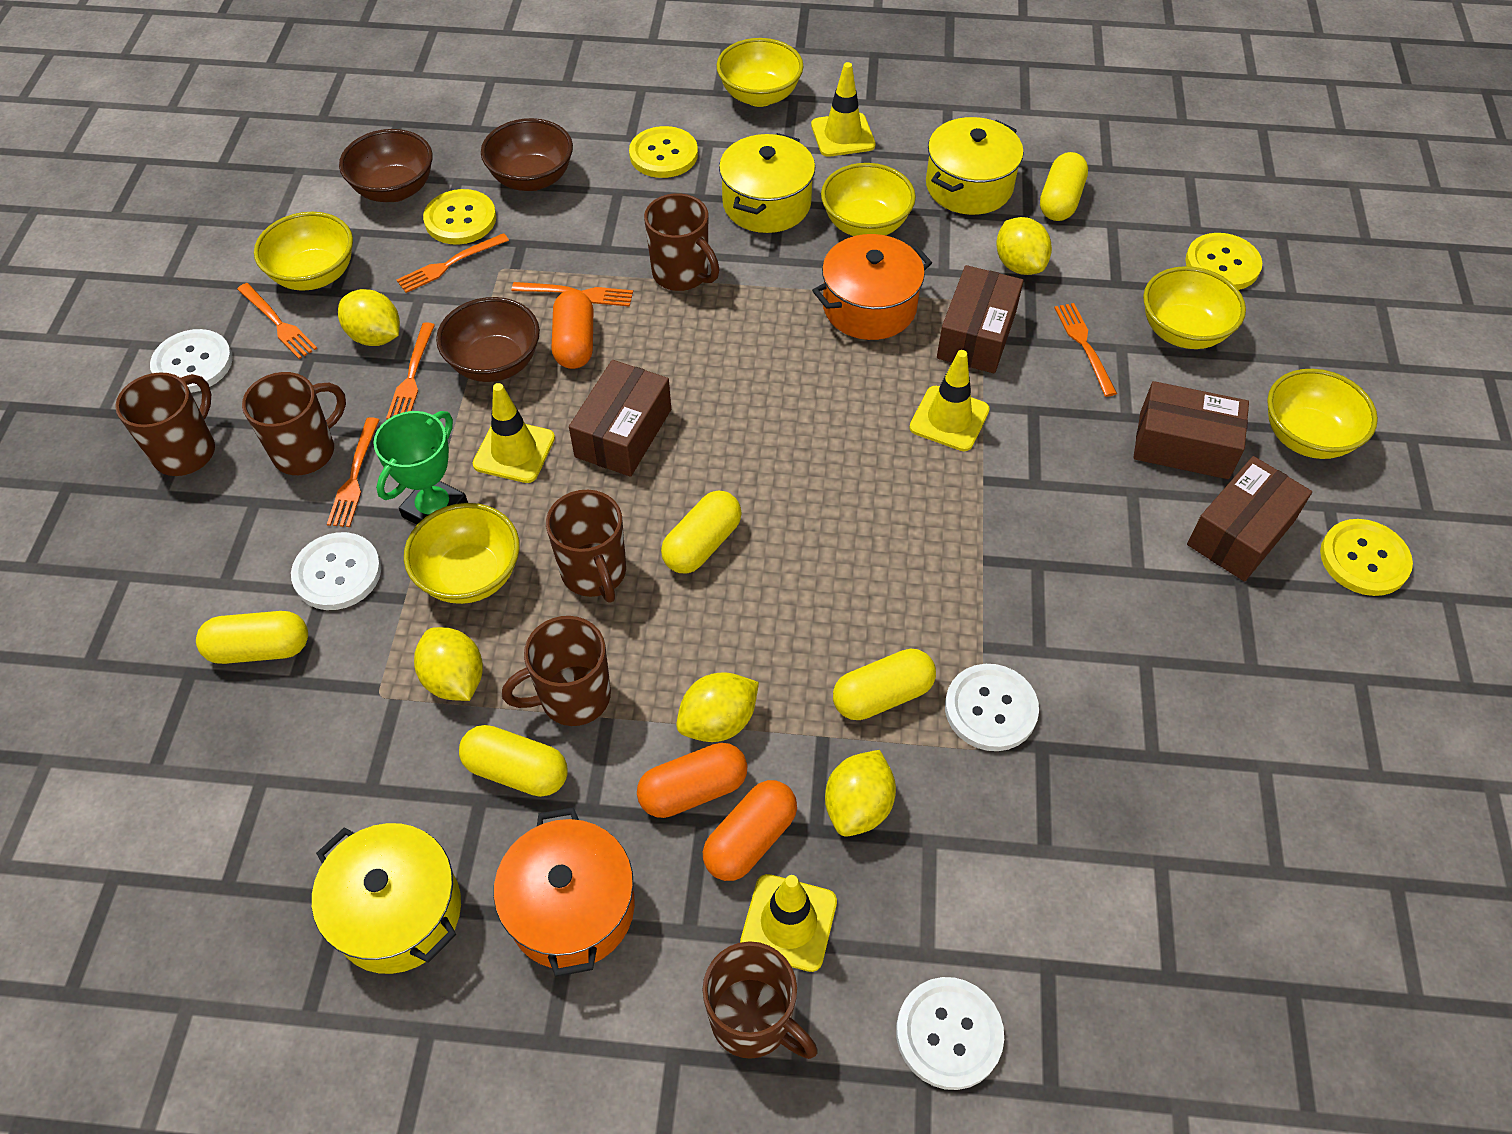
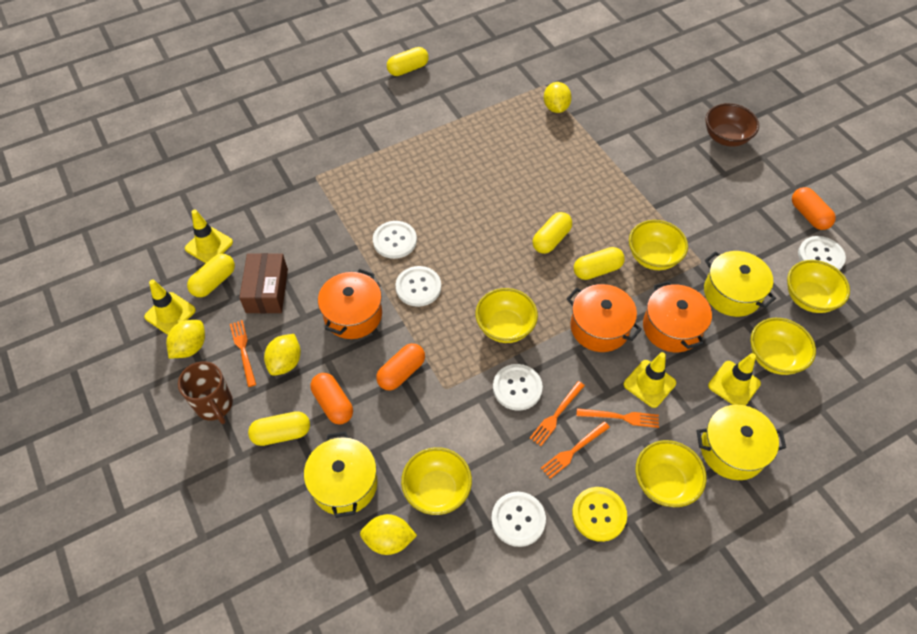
brown bowl: 3 -> 1
brown box: 4 -> 1
brown mug: 6 -> 1
green trophy: 1 -> 0
orange fork: 6 -> 4
orange pot: 2 -> 3
white button: 4 -> 5
yellow button: 4 -> 1
yellow lemon: 5 -> 4

